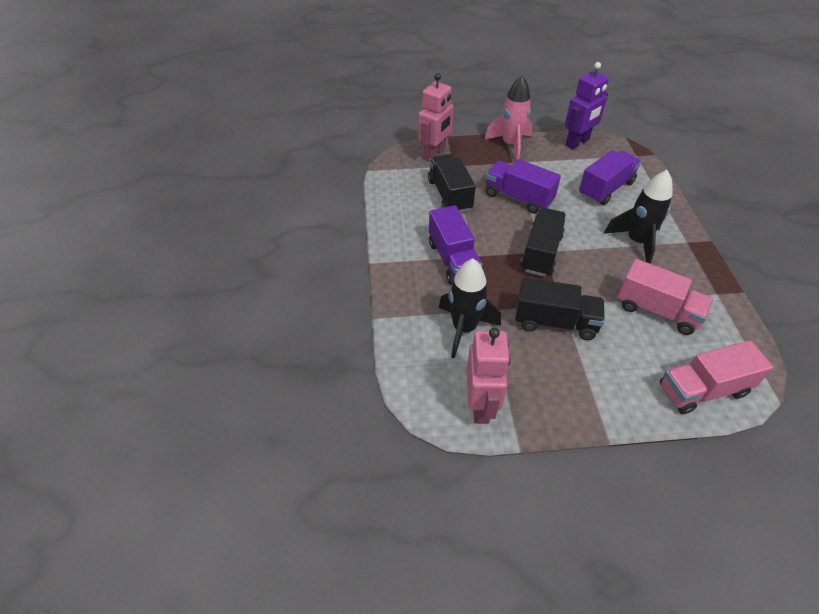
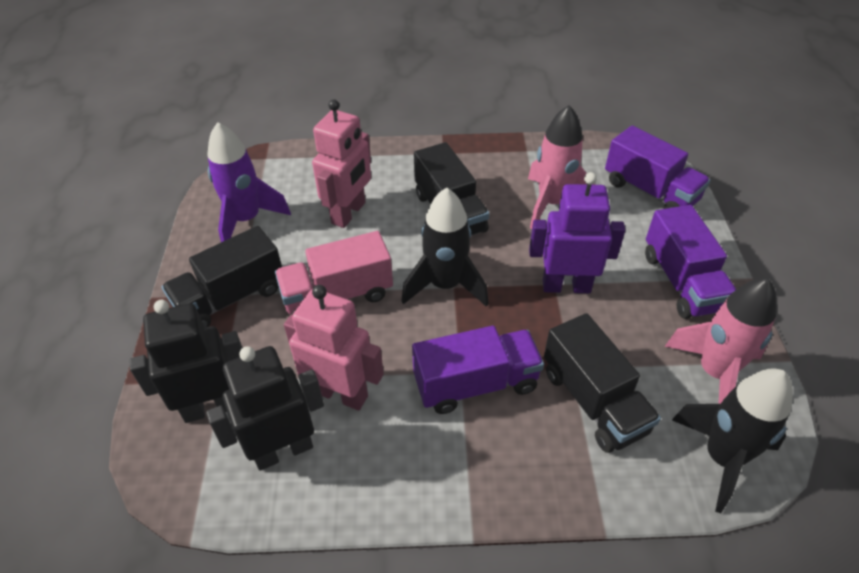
black robot: 0 -> 2
pink rocket: 1 -> 2
pink truck: 2 -> 1
purple rocket: 0 -> 1

